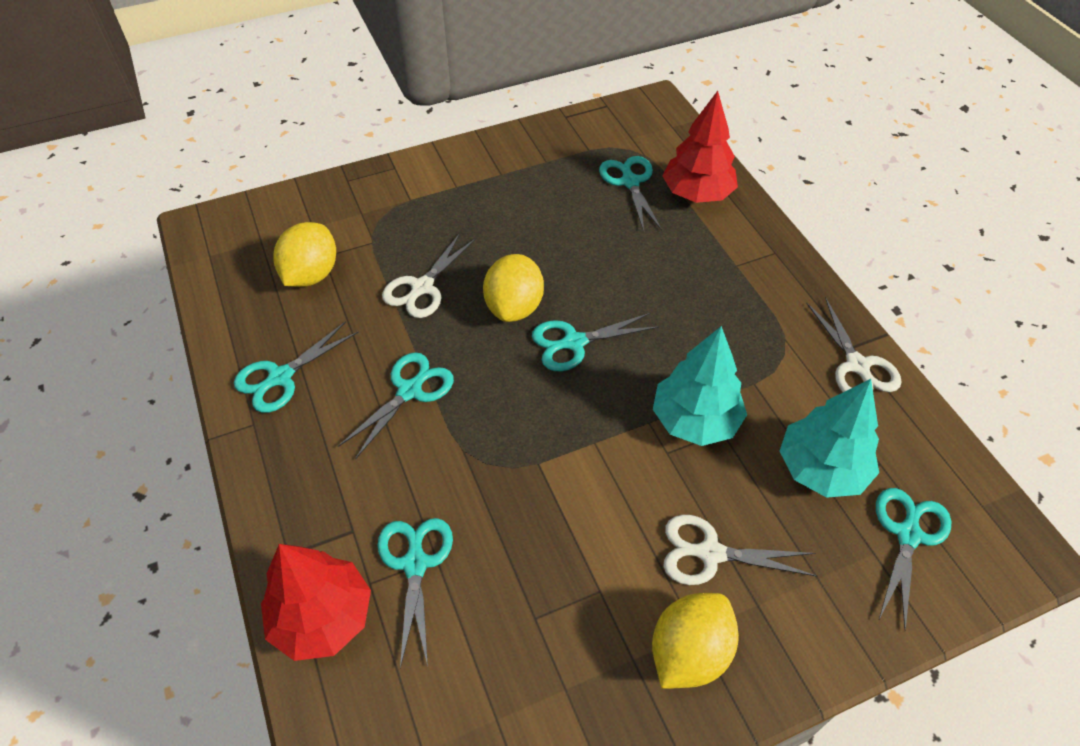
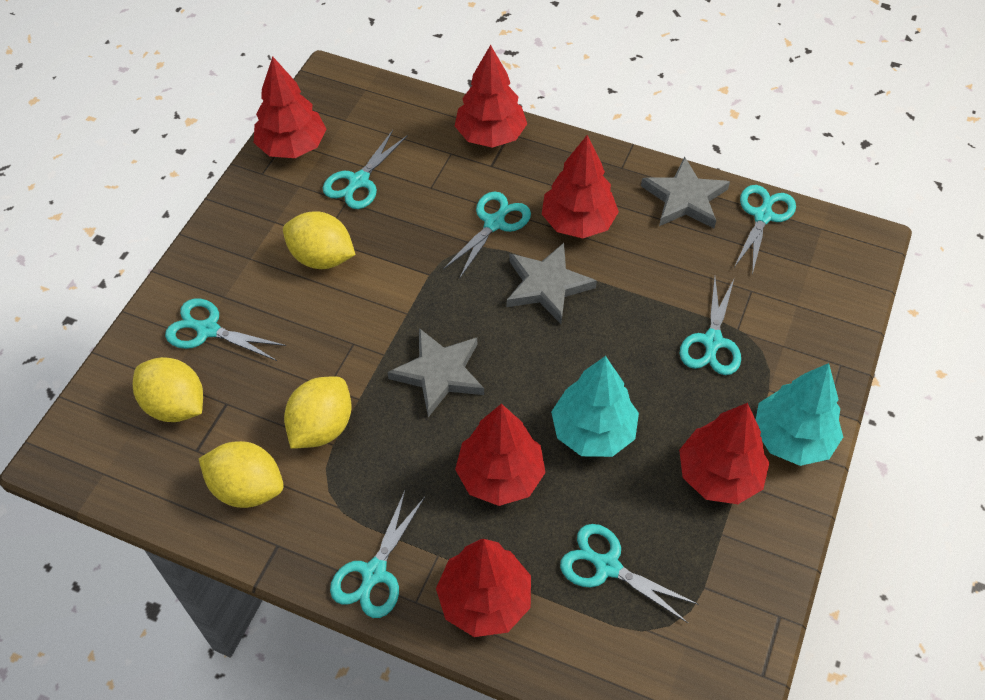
grey star: 0 -> 3
red tree: 2 -> 6
turquoise scissors: 6 -> 7
white scissors: 3 -> 0
yellow lemon: 3 -> 4

